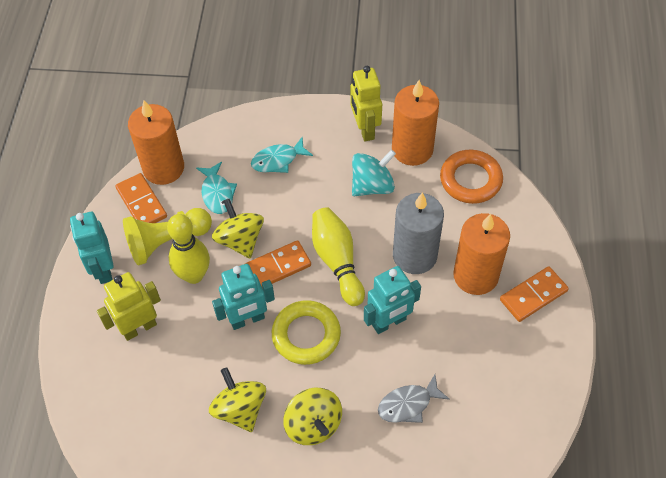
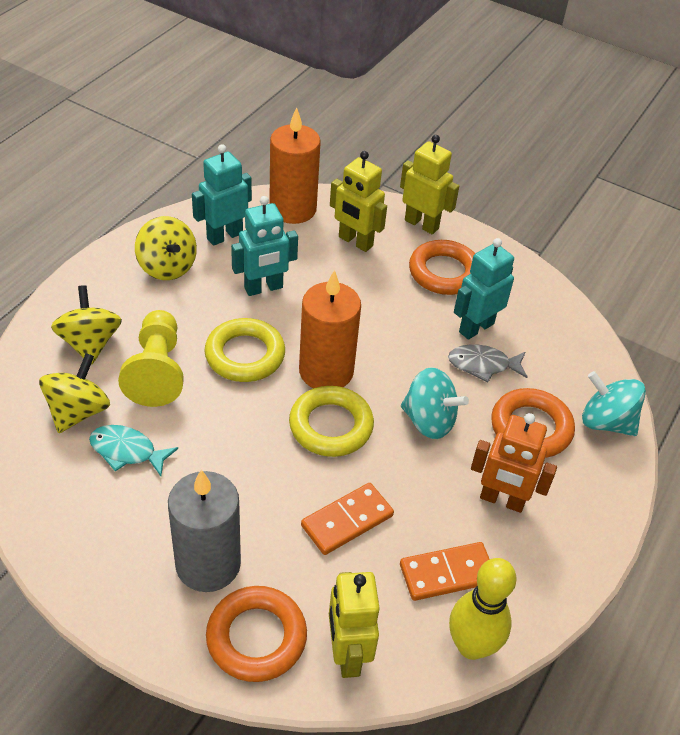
orange candle: 3 -> 2
orange domino: 3 -> 2
orange ring: 1 -> 3
orange robot: 0 -> 1
turquoise fish: 2 -> 1
turquoise spinning top: 1 -> 2
yellow bowling pin: 2 -> 1
yellow ring: 1 -> 2
yellow robot: 2 -> 3

